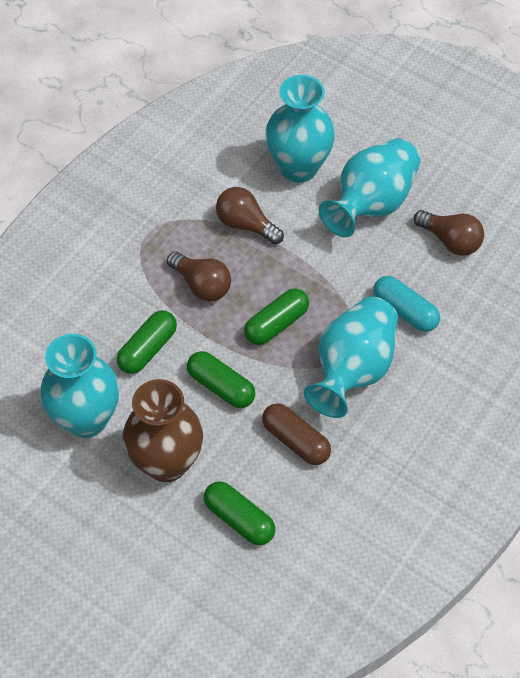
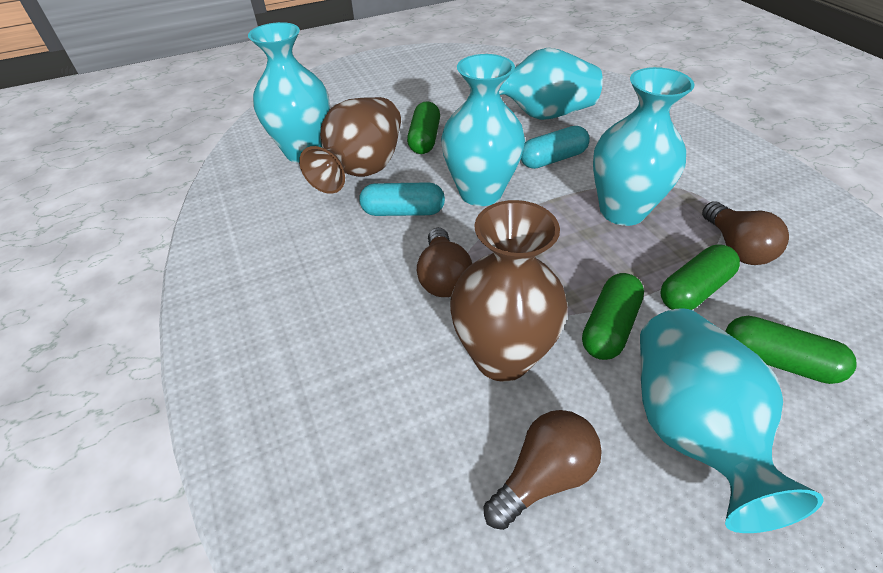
brown capsule: 1 -> 0
brown vase: 1 -> 2
turquoise capsule: 1 -> 2
turquoise vase: 4 -> 5

